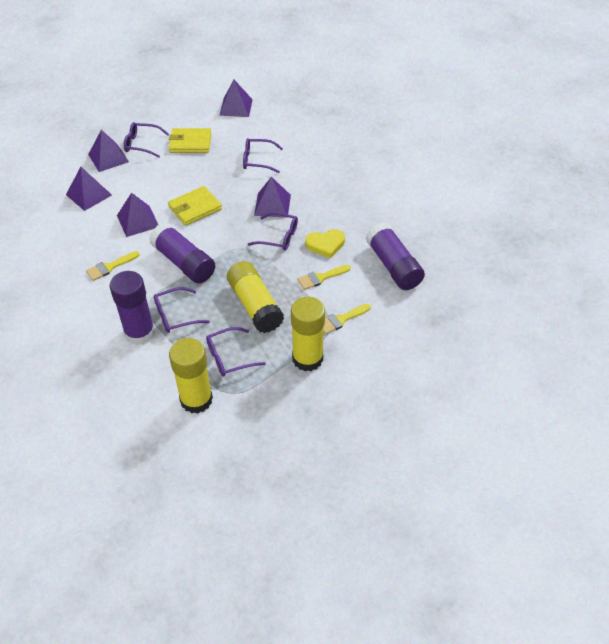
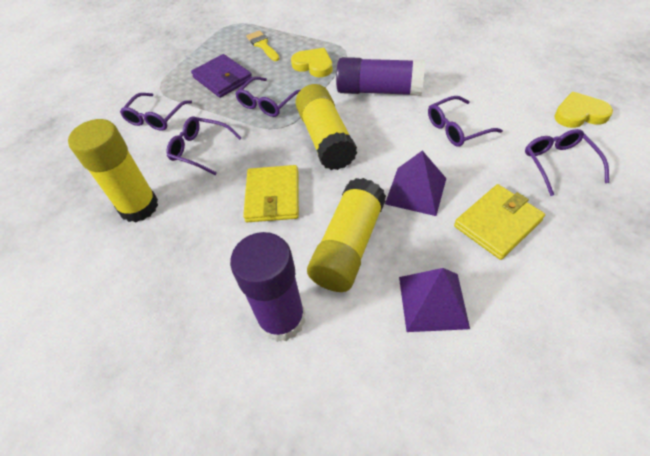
purple glue stick: 3 -> 2
purple pyramid: 5 -> 2
purple wallet: 0 -> 1
yellow brush: 3 -> 1
yellow heart: 1 -> 2

